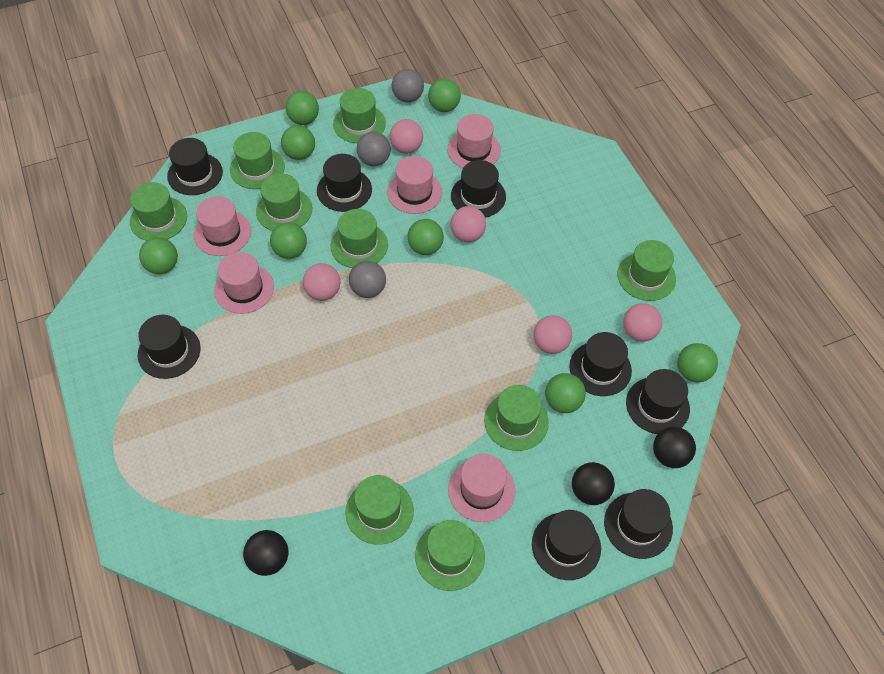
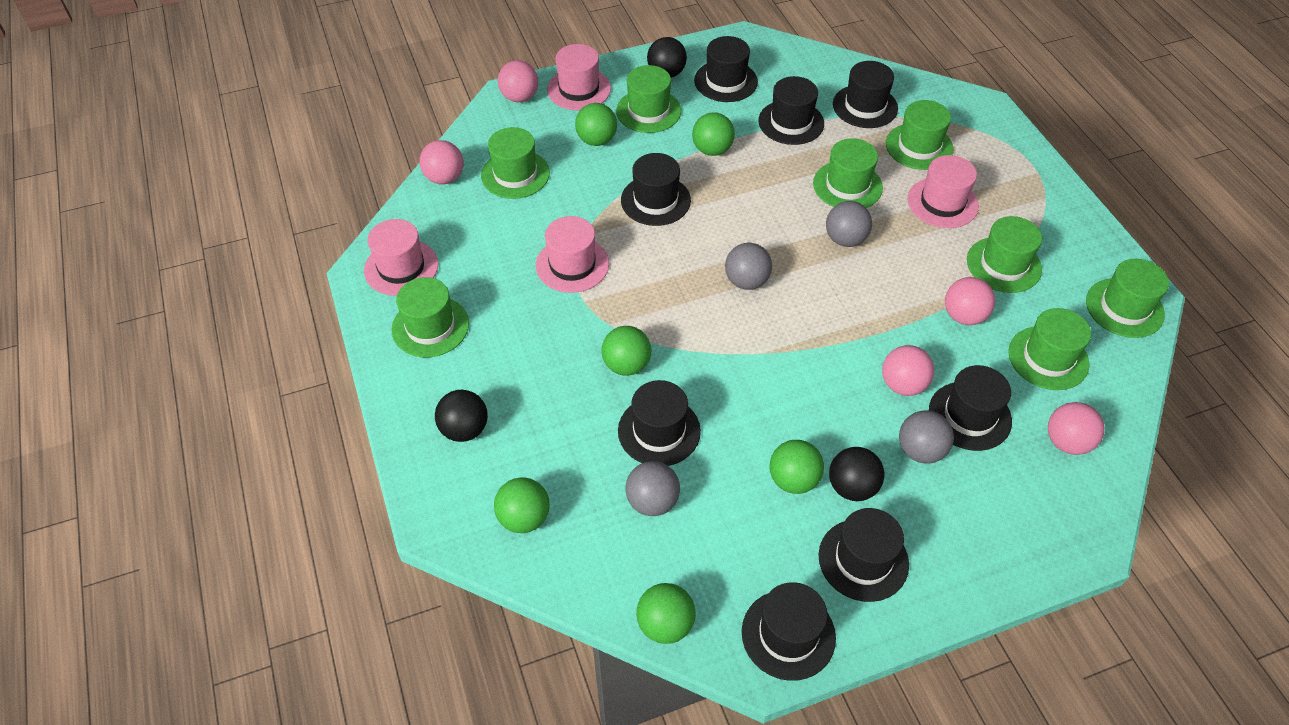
green ball: 8 -> 6
green hat: 9 -> 8
grey ball: 3 -> 4
pink hat: 5 -> 4

